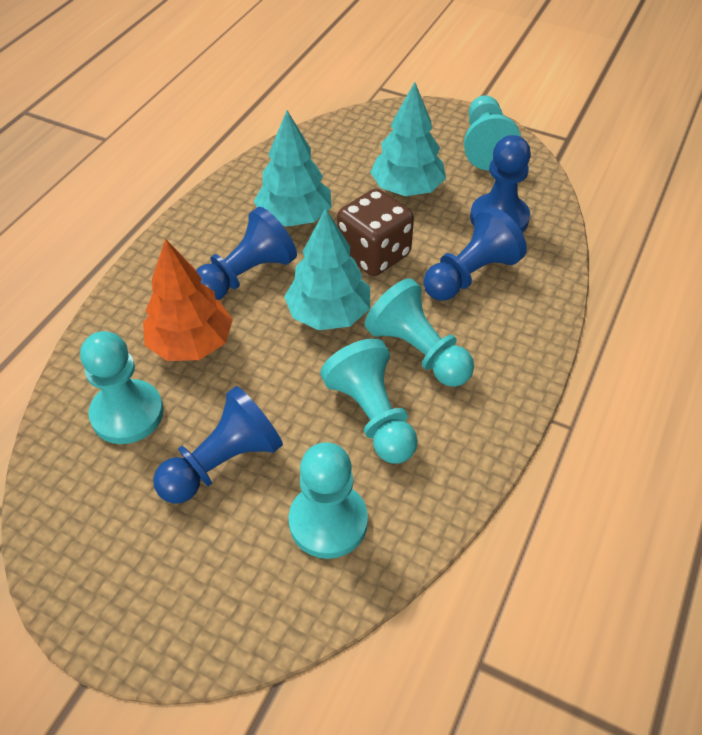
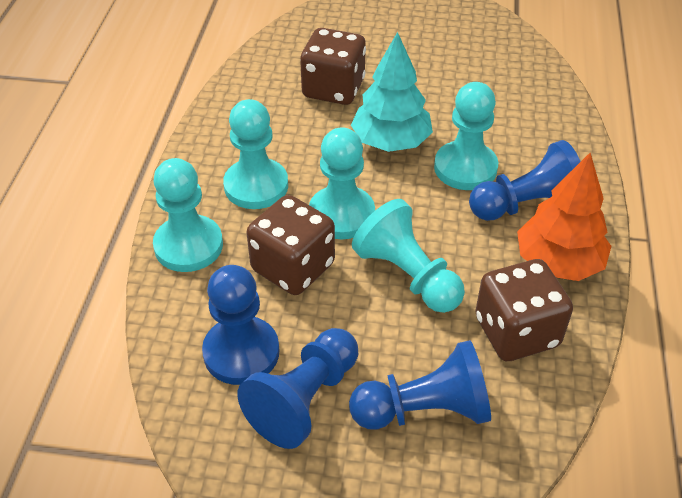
brown dice: 1 -> 3
turquoise tree: 3 -> 1

